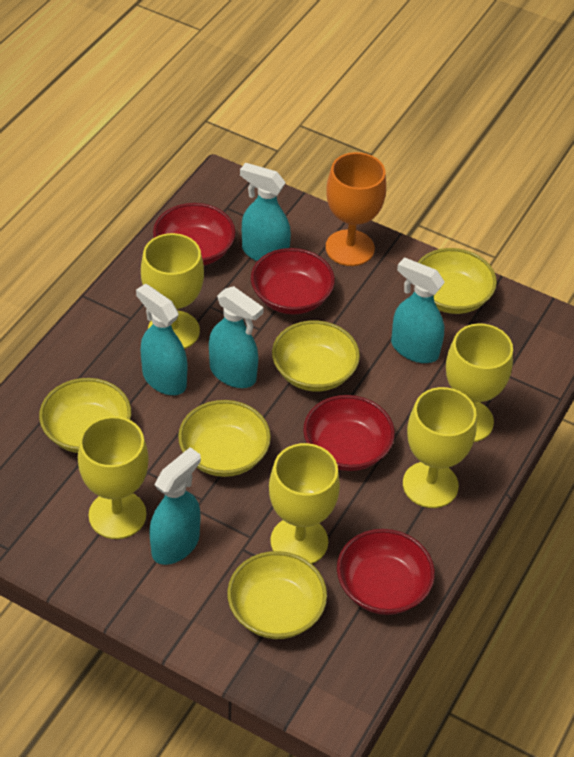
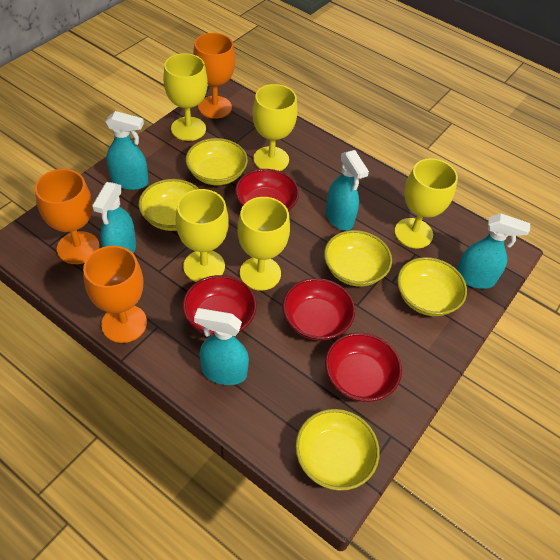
orange goblet: 1 -> 3

